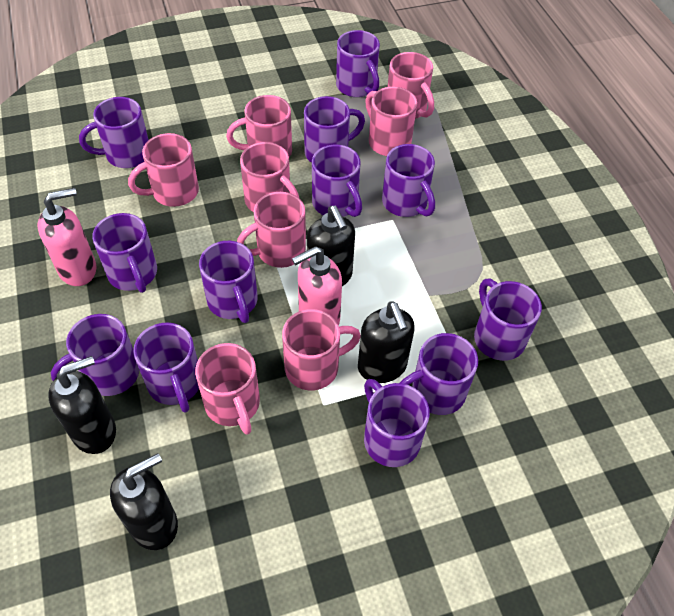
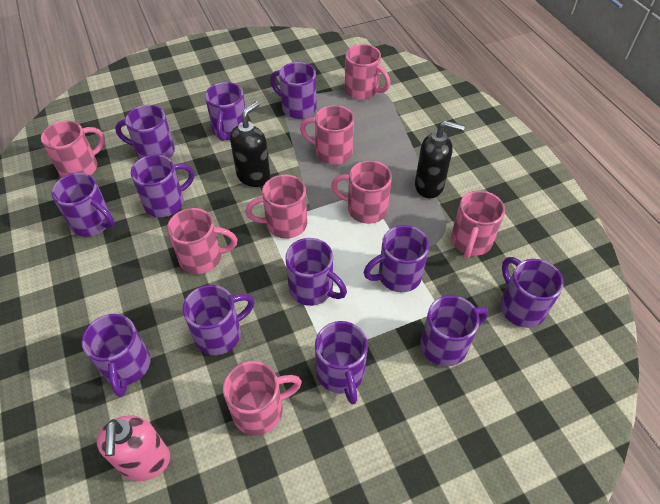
black soap dispenser: 4 -> 2
pink soap dispenser: 2 -> 1

